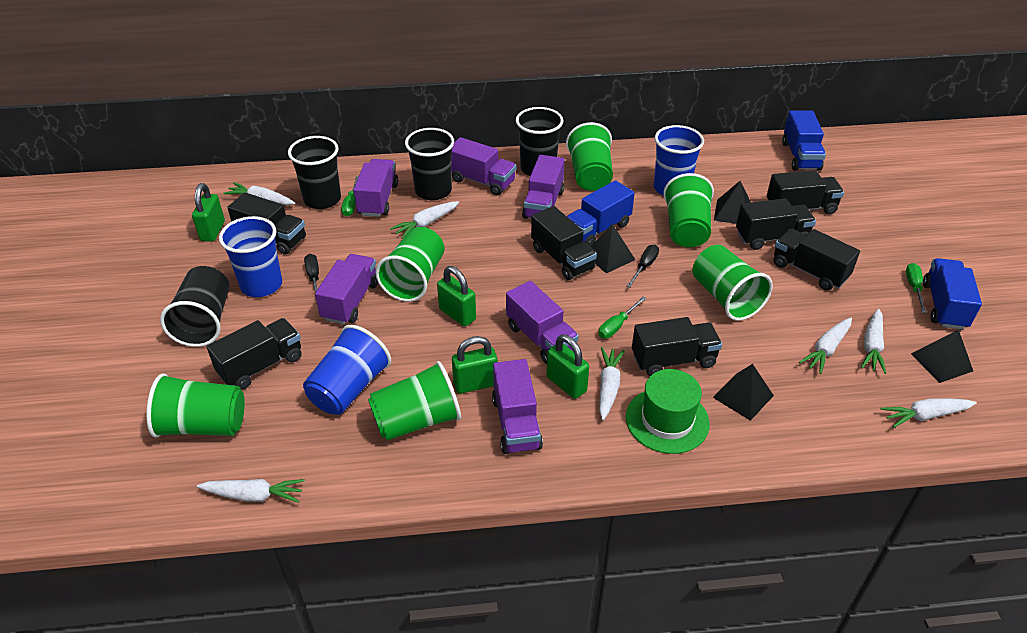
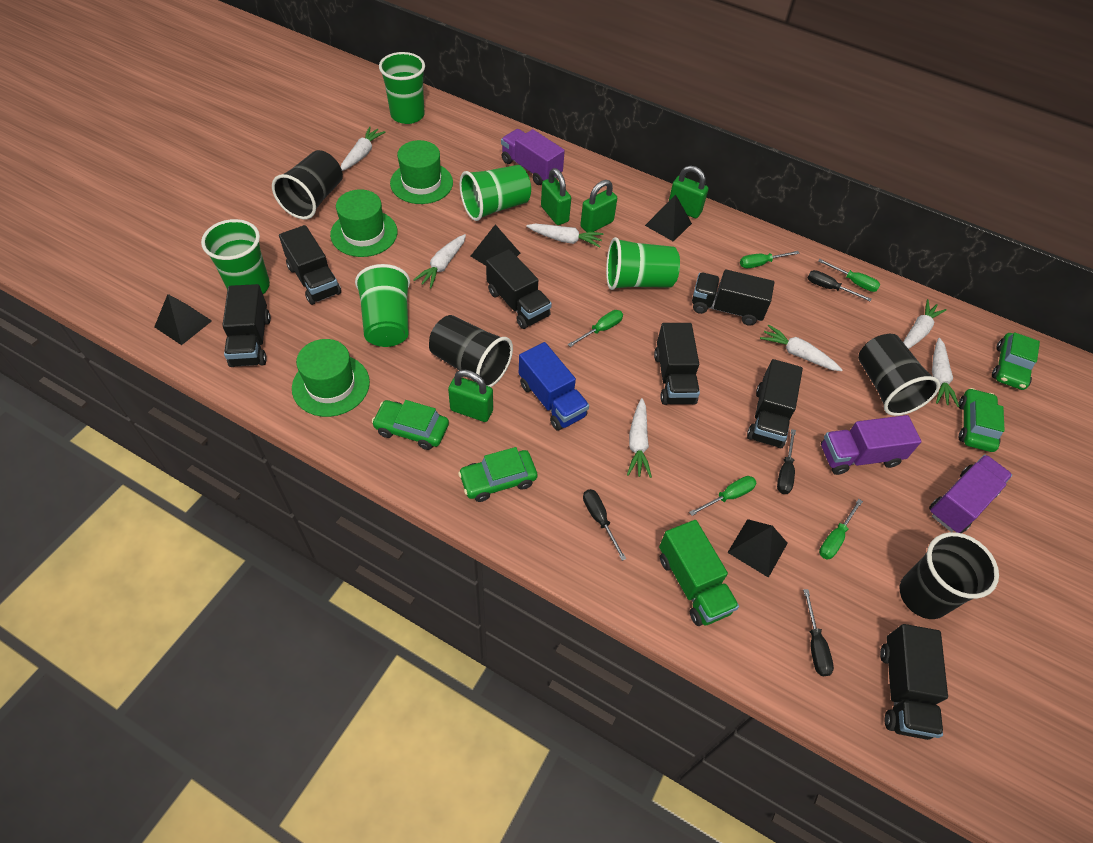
black screwdriver: 2 -> 4
blue cup: 3 -> 0
blue truck: 3 -> 1
green car: 0 -> 4
green cup: 6 -> 5
green hat: 1 -> 3
green screwdriver: 3 -> 5
green truck: 0 -> 1
purple truck: 6 -> 3

